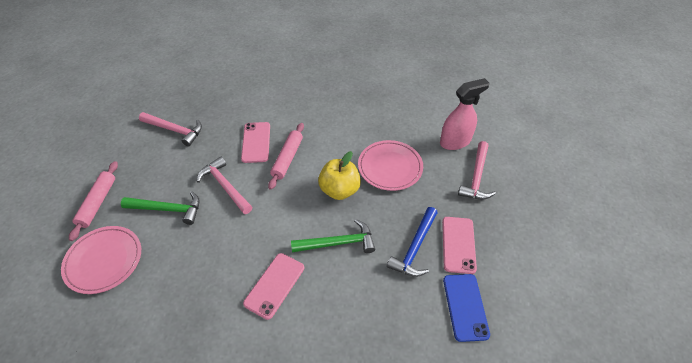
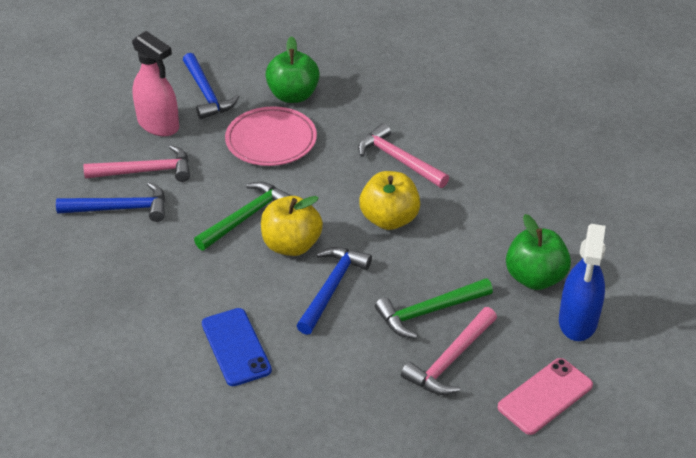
blue hammer: 1 -> 3
blue spray bottle: 0 -> 1
green apple: 0 -> 2
pink phone: 3 -> 1
pink plate: 2 -> 1
pink rolling pin: 2 -> 0
yellow apple: 1 -> 2

